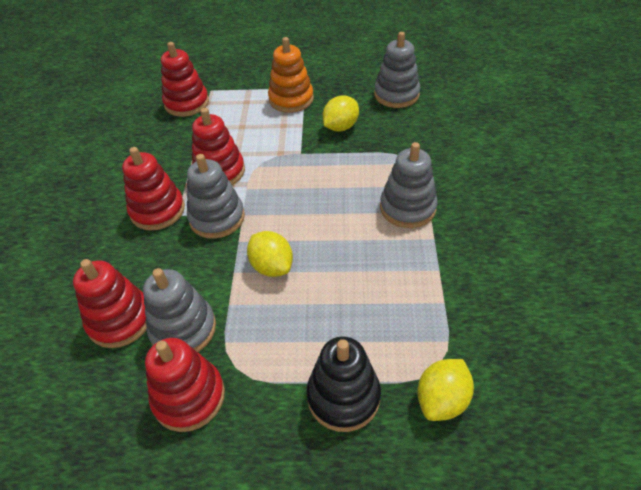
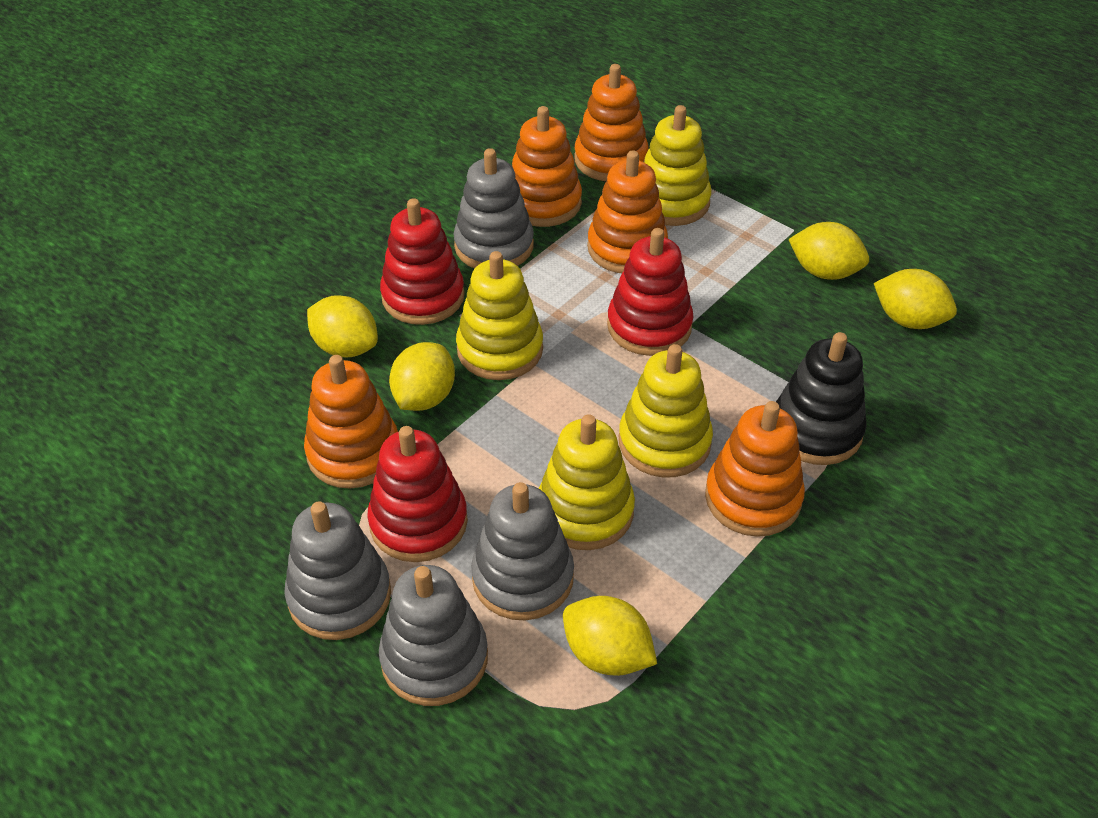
orange stacking toy: 1 -> 5
red stacking toy: 5 -> 3
yellow lemon: 3 -> 5
yellow stacking toy: 0 -> 4

